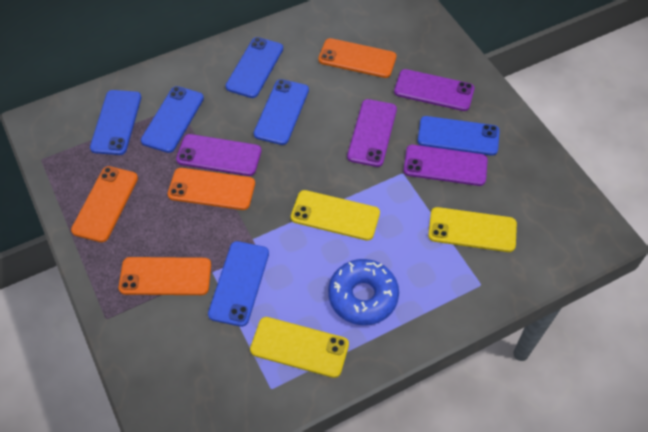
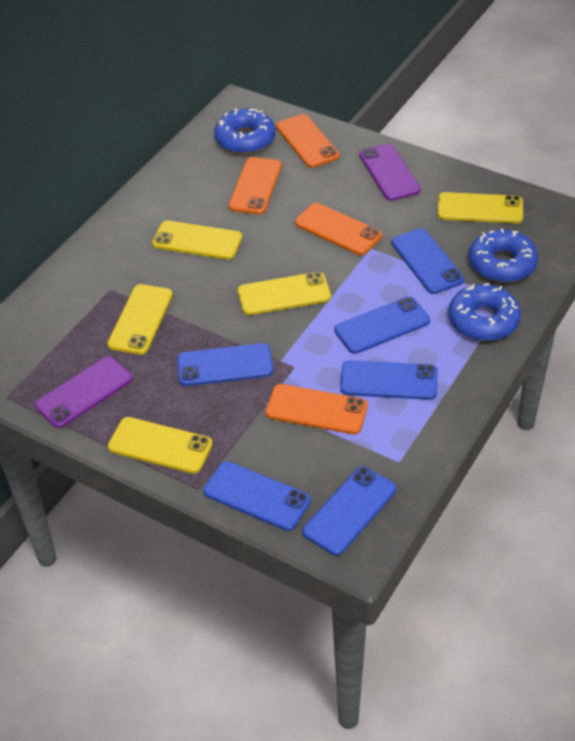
blue donut: 1 -> 3
purple phone: 4 -> 2
yellow phone: 3 -> 5

